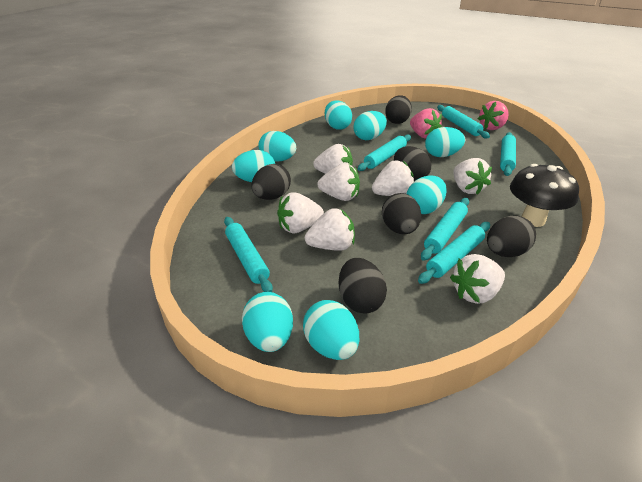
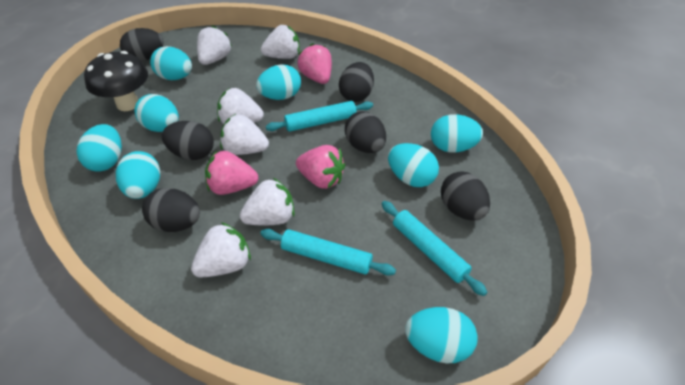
pink strawberry: 2 -> 3
turquoise rolling pin: 6 -> 3
white strawberry: 7 -> 6

